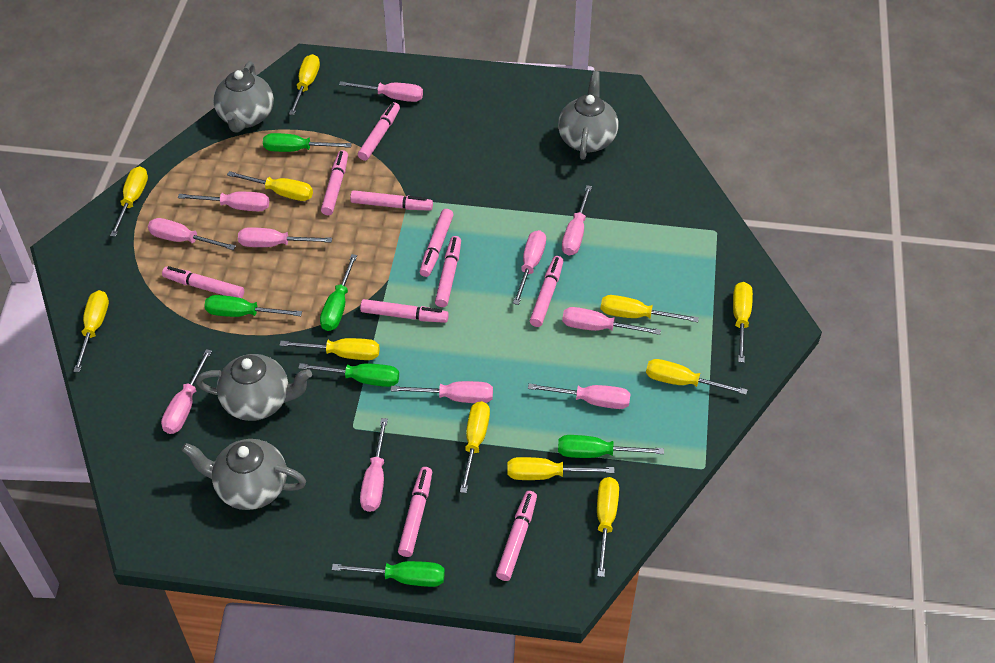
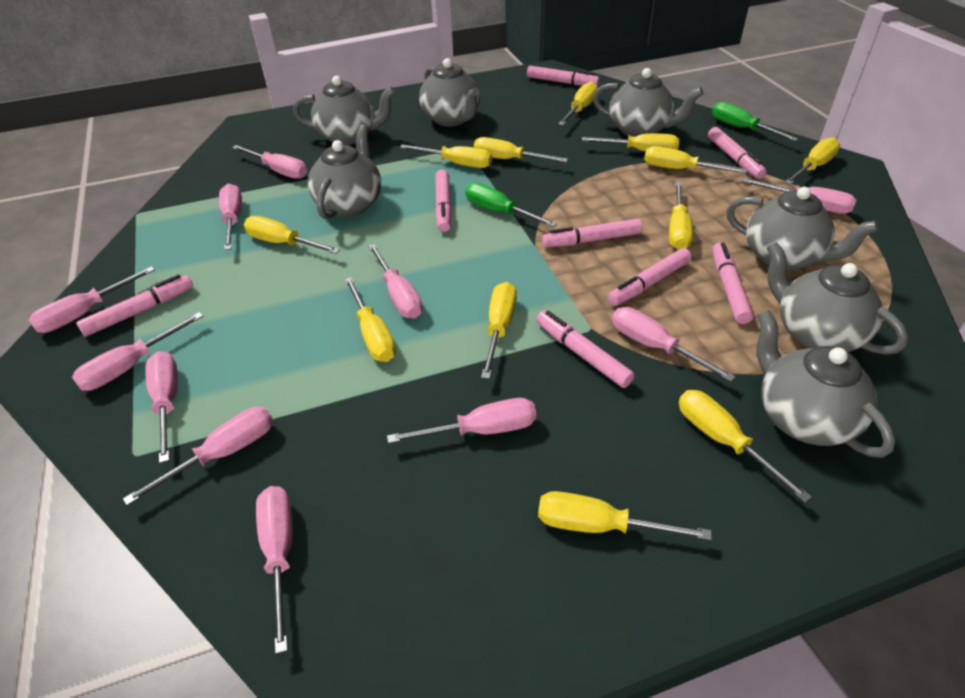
green screwdriver: 6 -> 2
grey teapot: 4 -> 7
pink marker: 10 -> 8
yellow screwdriver: 11 -> 12

